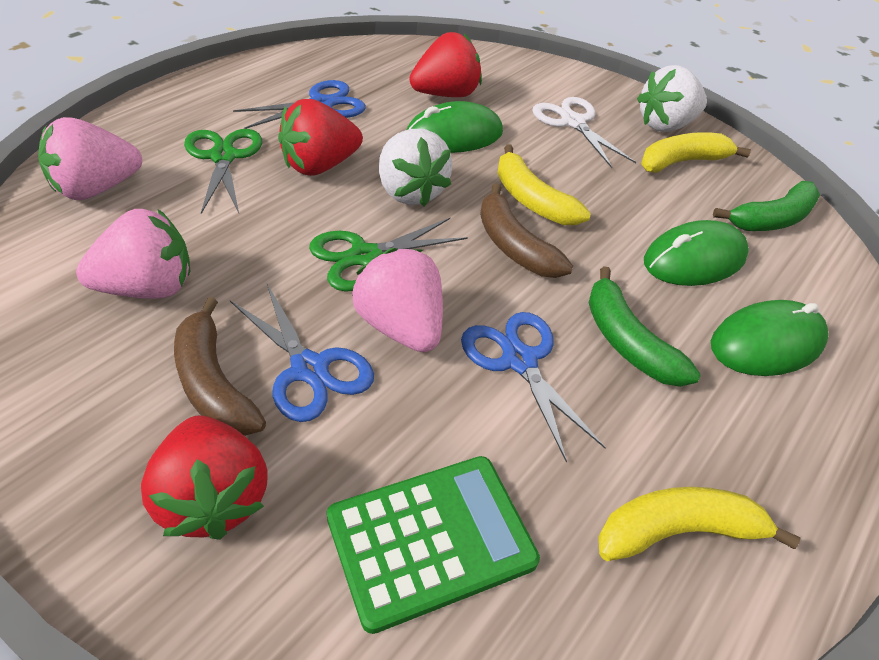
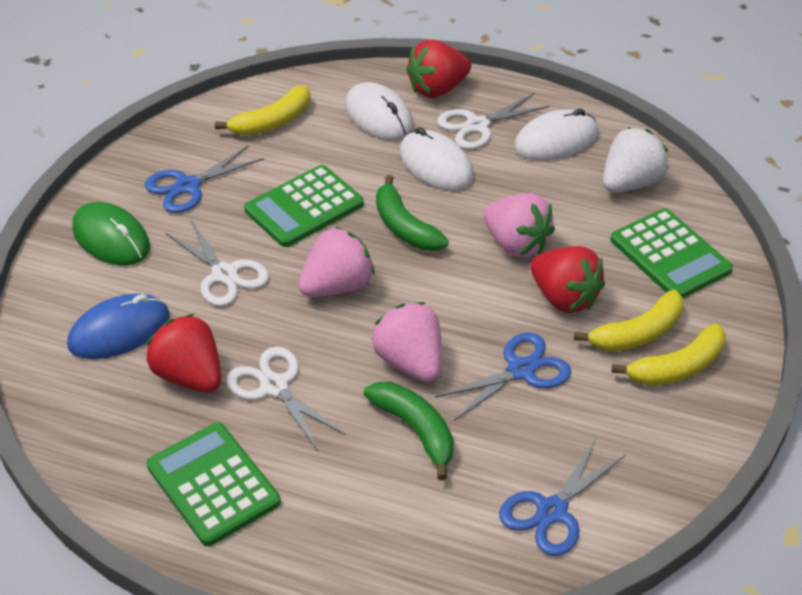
blue mouse: 0 -> 1
brown banana: 2 -> 0
green calculator: 1 -> 3
green mouse: 3 -> 1
green scissors: 2 -> 0
white mouse: 0 -> 3
white scissors: 1 -> 3
white strawberry: 2 -> 1

